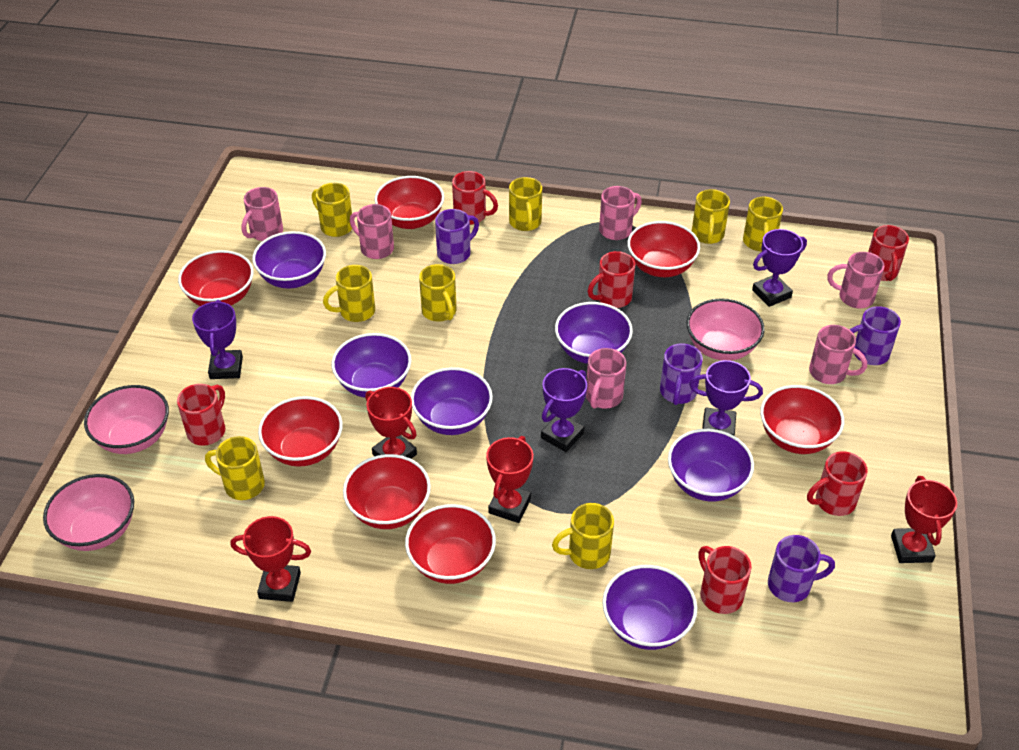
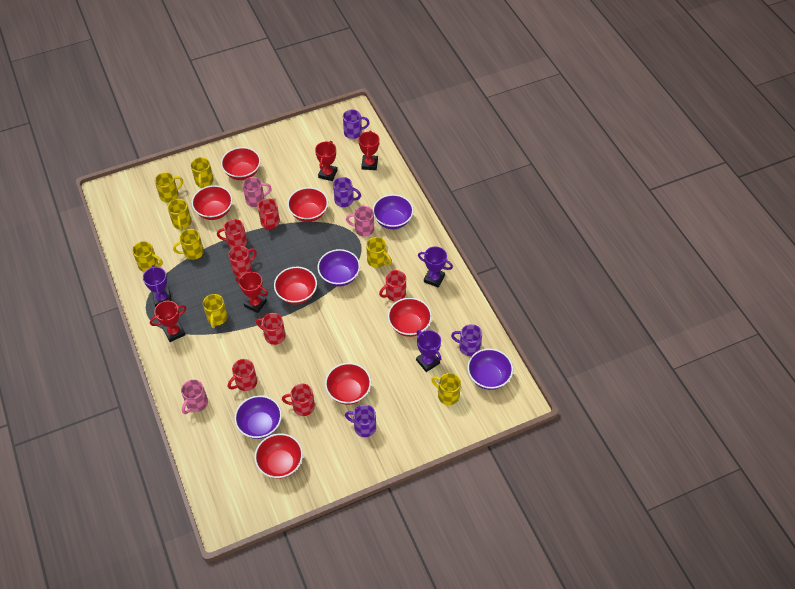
pink bowl: 3 -> 0
pink mug: 6 -> 3
purple bowl: 6 -> 4
purple trophy: 4 -> 3
red mug: 6 -> 7

